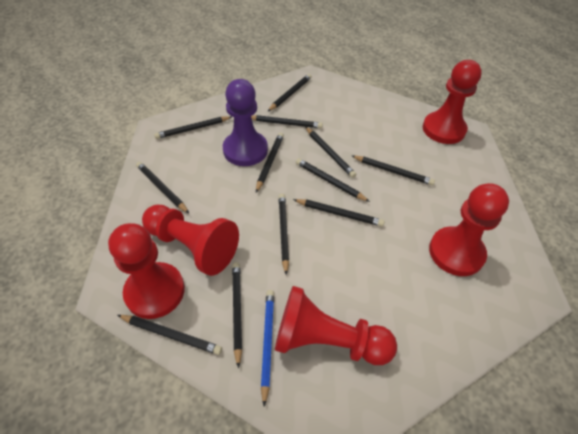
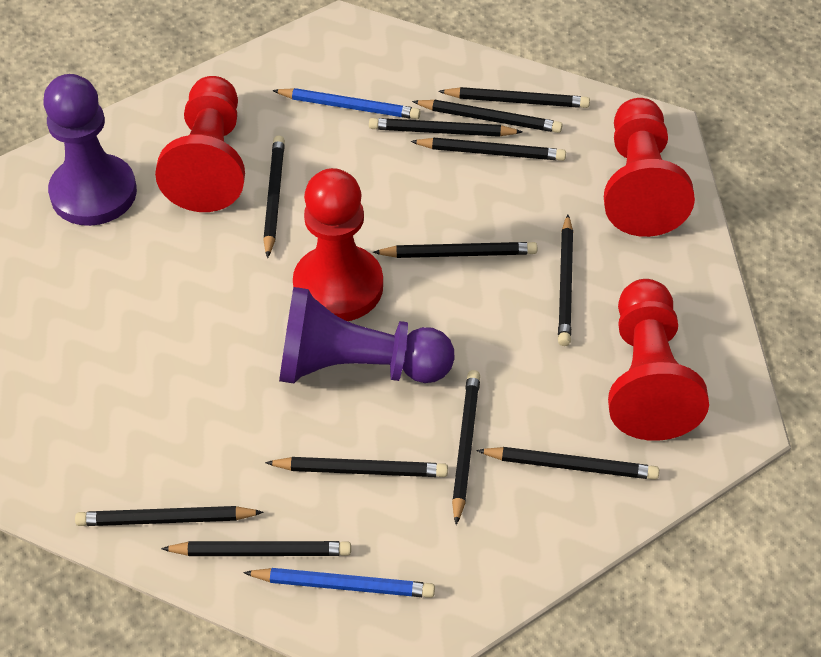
blue pencil: 1 -> 2
purple pawn: 1 -> 2
red pawn: 5 -> 4

